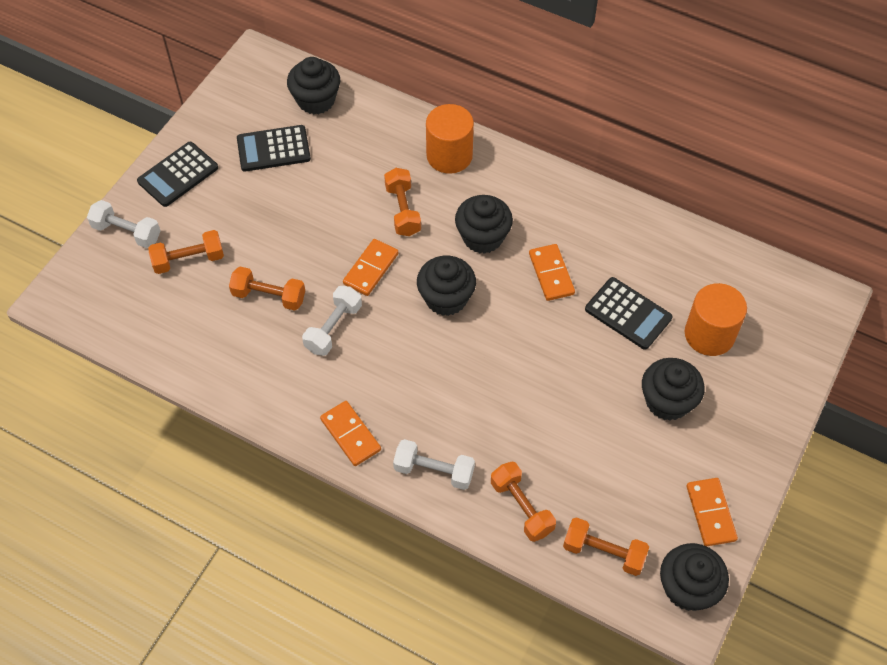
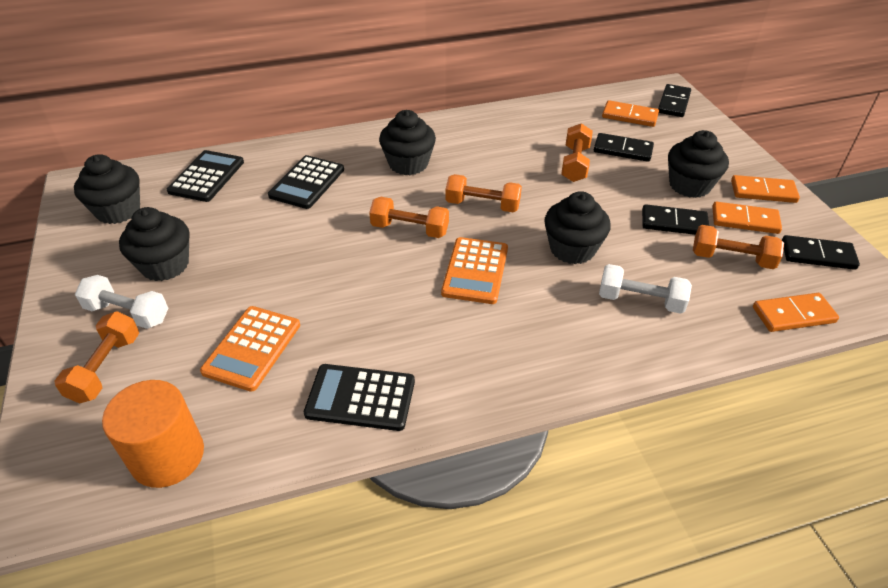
black domino: 0 -> 4
orange calculator: 0 -> 2
orange cylinder: 2 -> 1
white dumbbell: 3 -> 2

